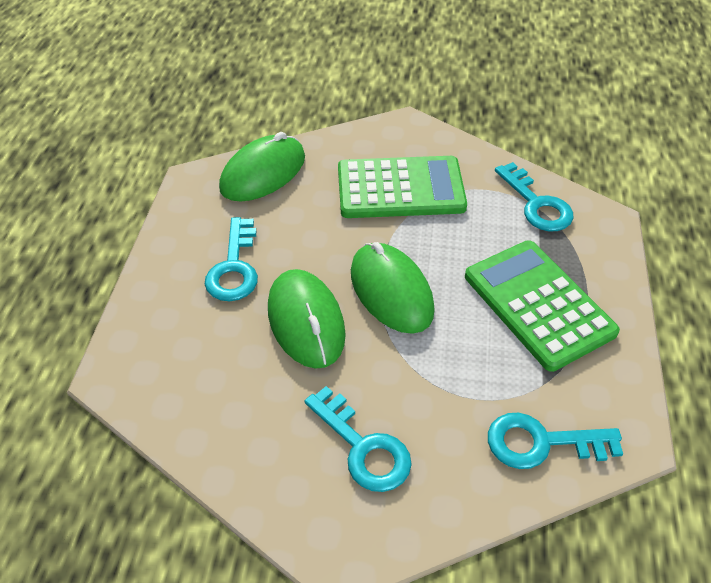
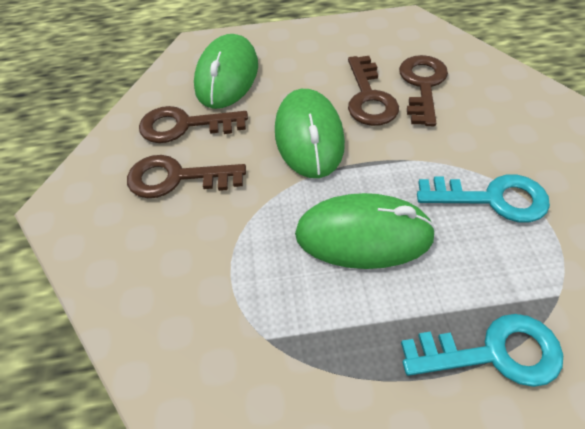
brown key: 0 -> 4
green calculator: 2 -> 0
turquoise key: 4 -> 2

